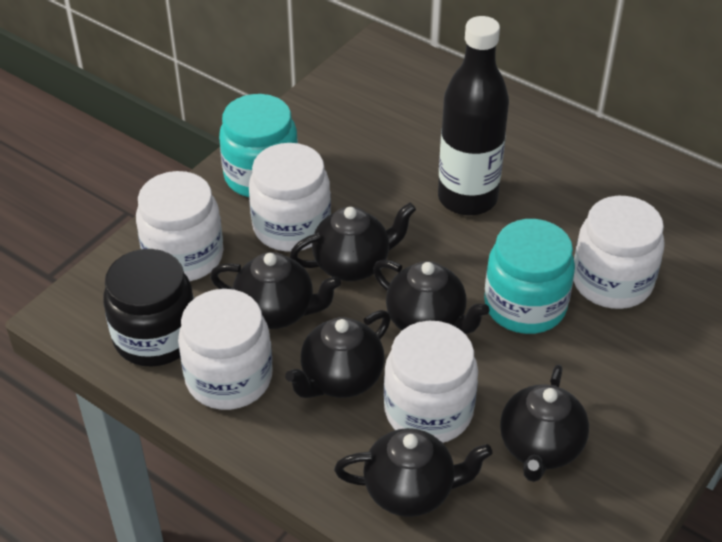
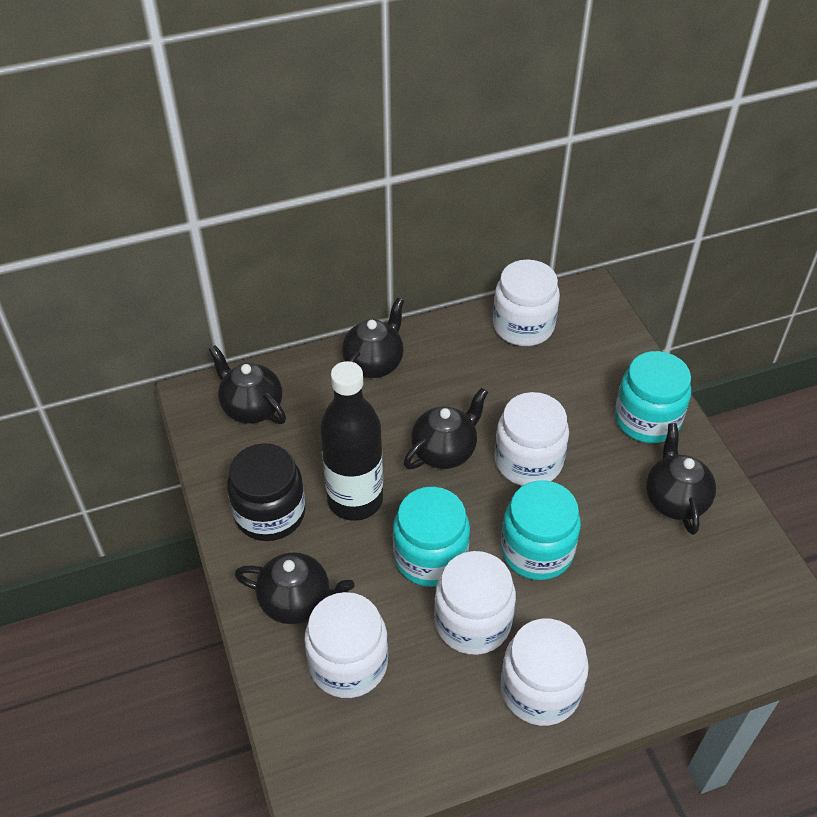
black teapot: 6 -> 5
turquoise jar: 2 -> 3

